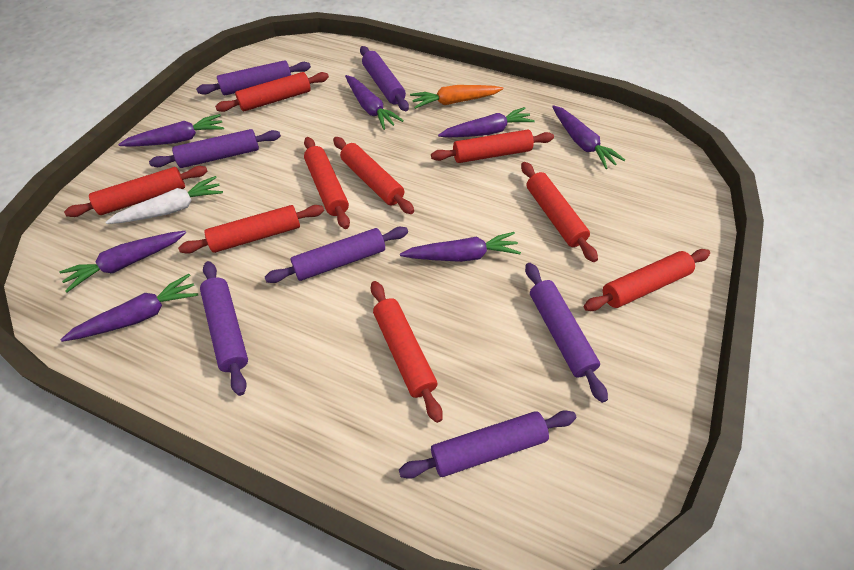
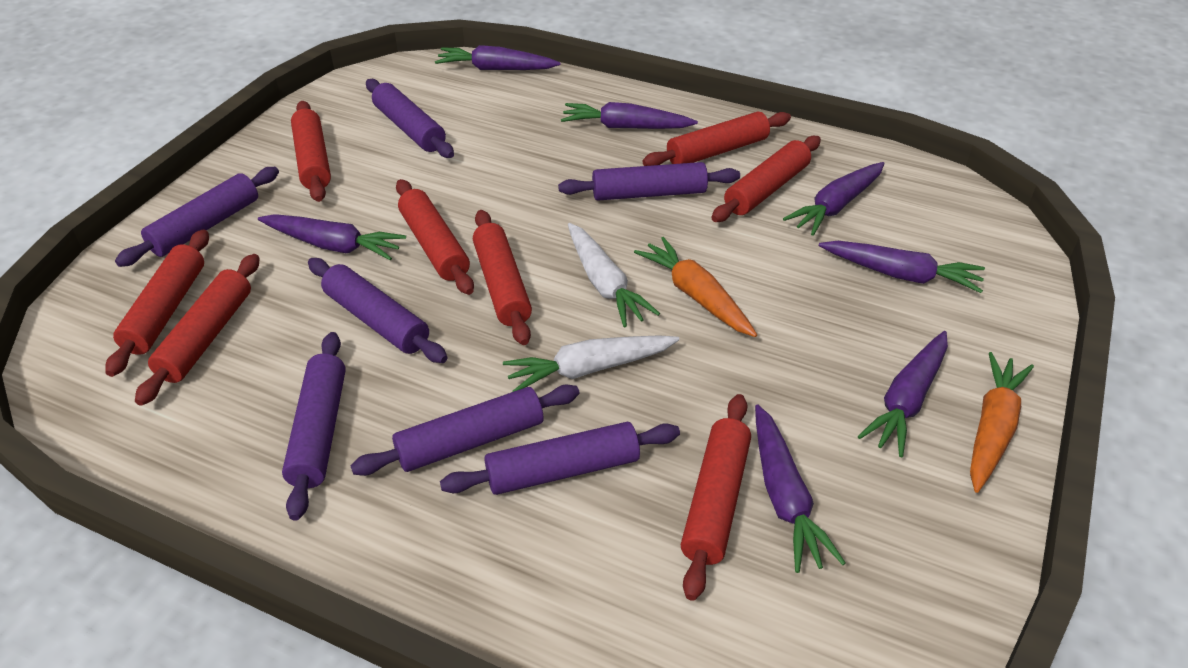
orange carrot: 1 -> 2
red rolling pin: 9 -> 8
white carrot: 1 -> 2

